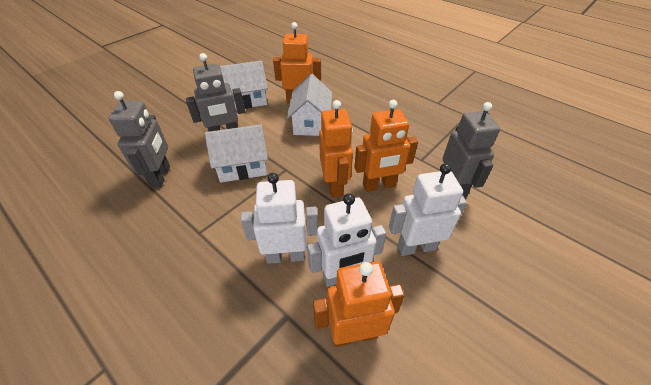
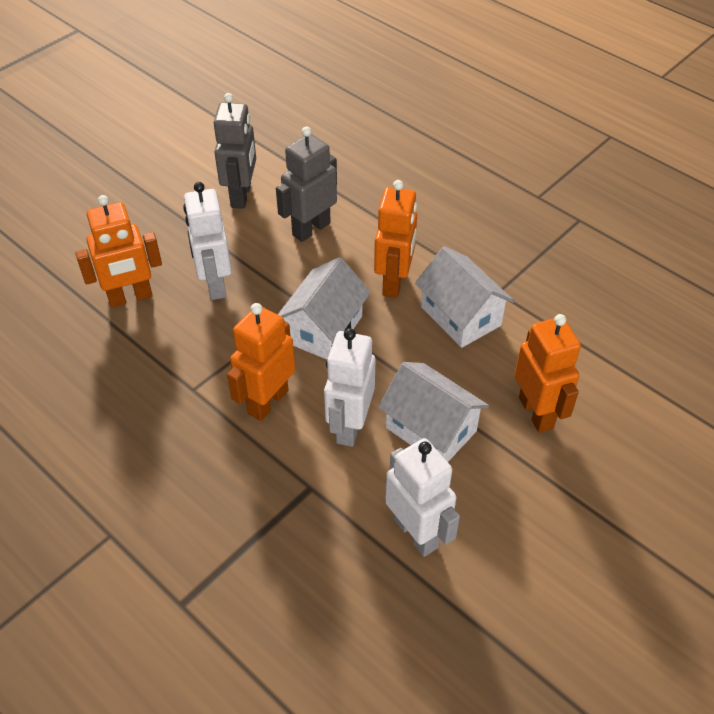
grey robot: 3 -> 2

